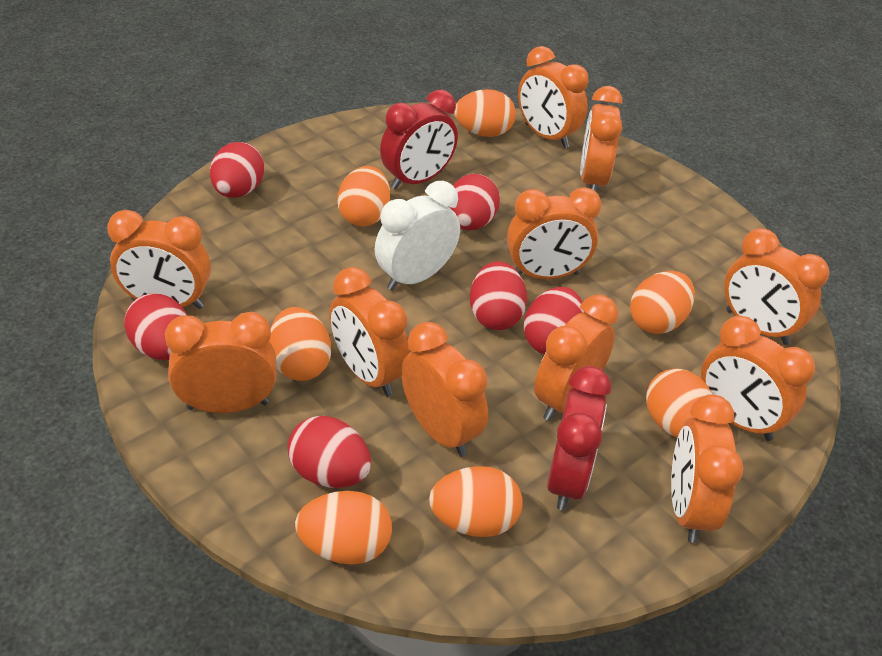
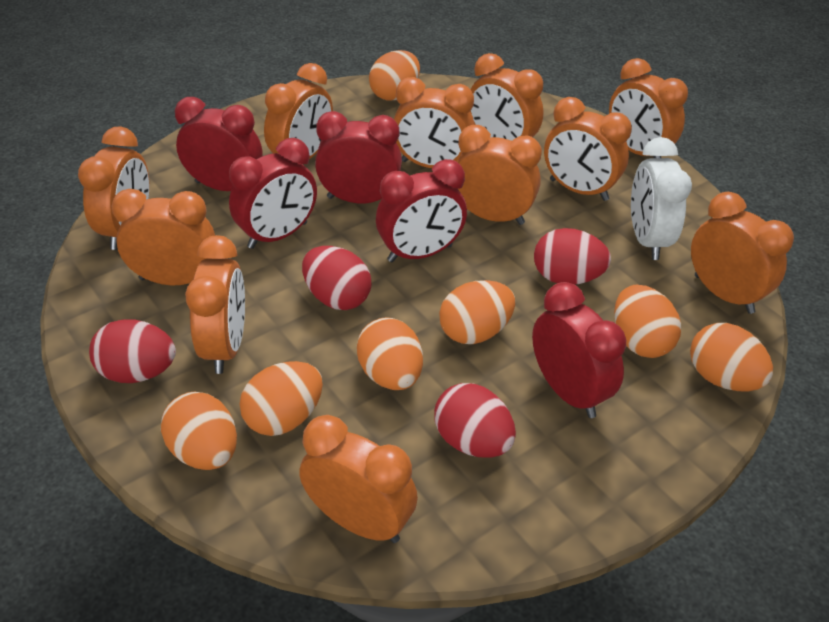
red clock: 2 -> 5
red egg: 6 -> 4

